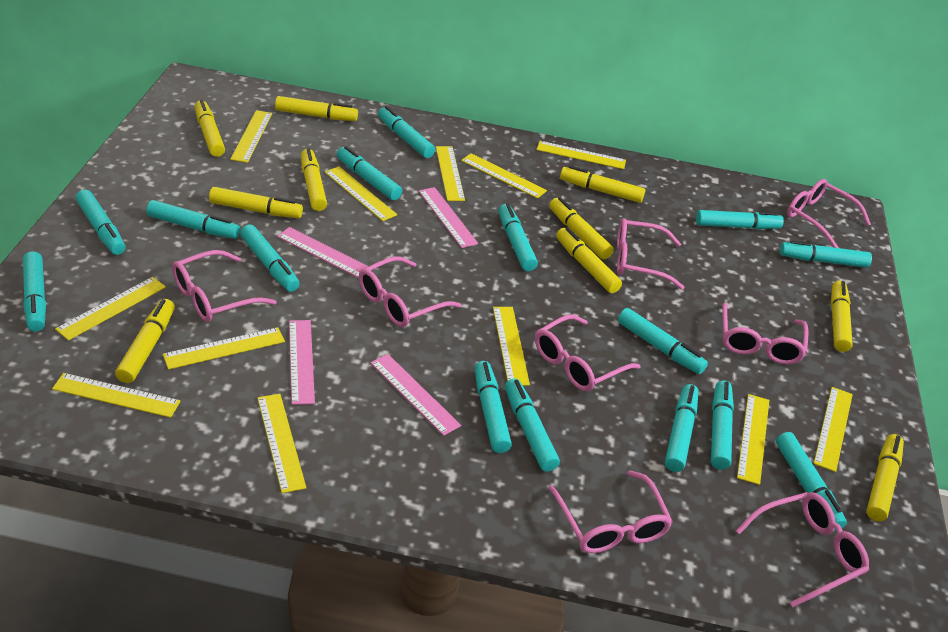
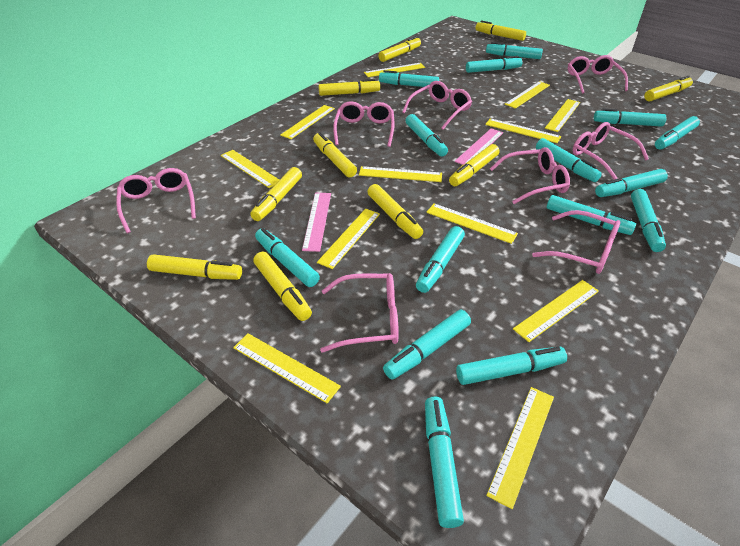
pink ruler: 4 -> 2

